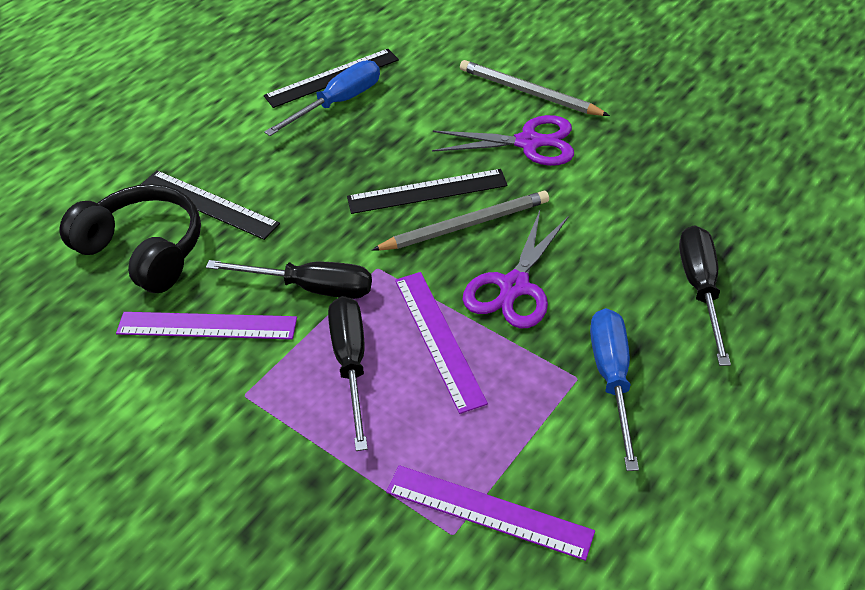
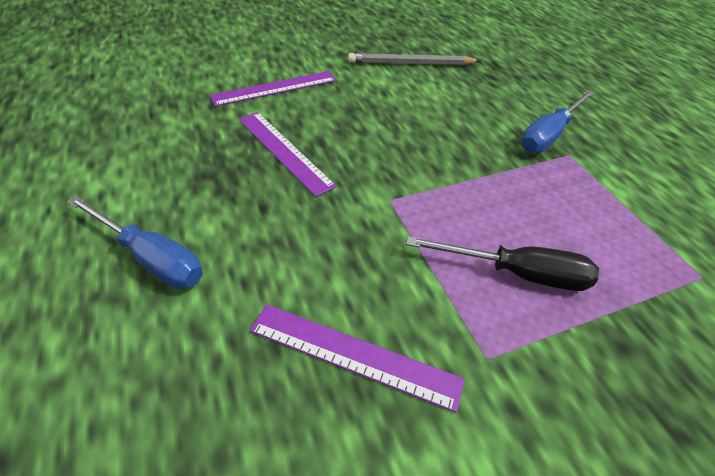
black headphones: 1 -> 0
black ruler: 3 -> 0
black screwdriver: 3 -> 1
grey pencil: 2 -> 1
purple scissors: 2 -> 0

